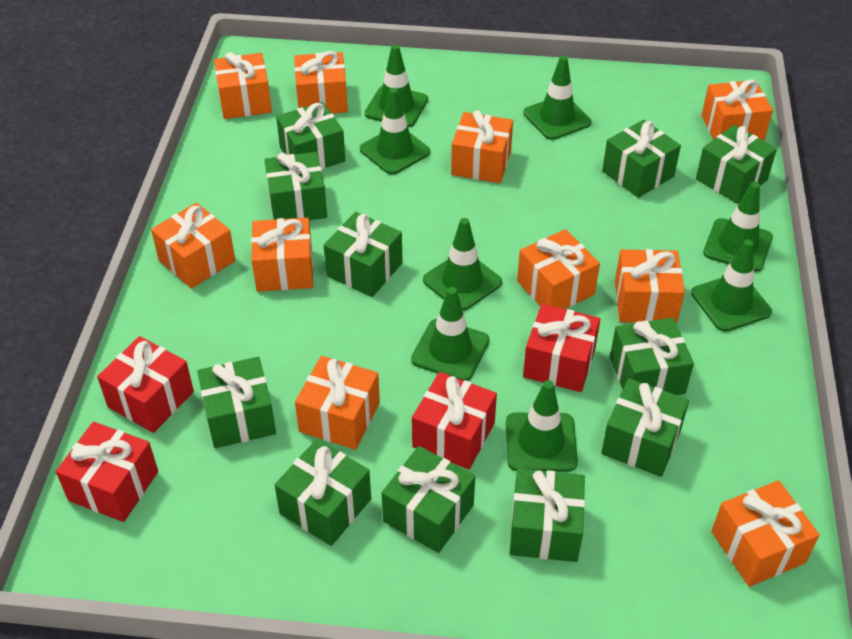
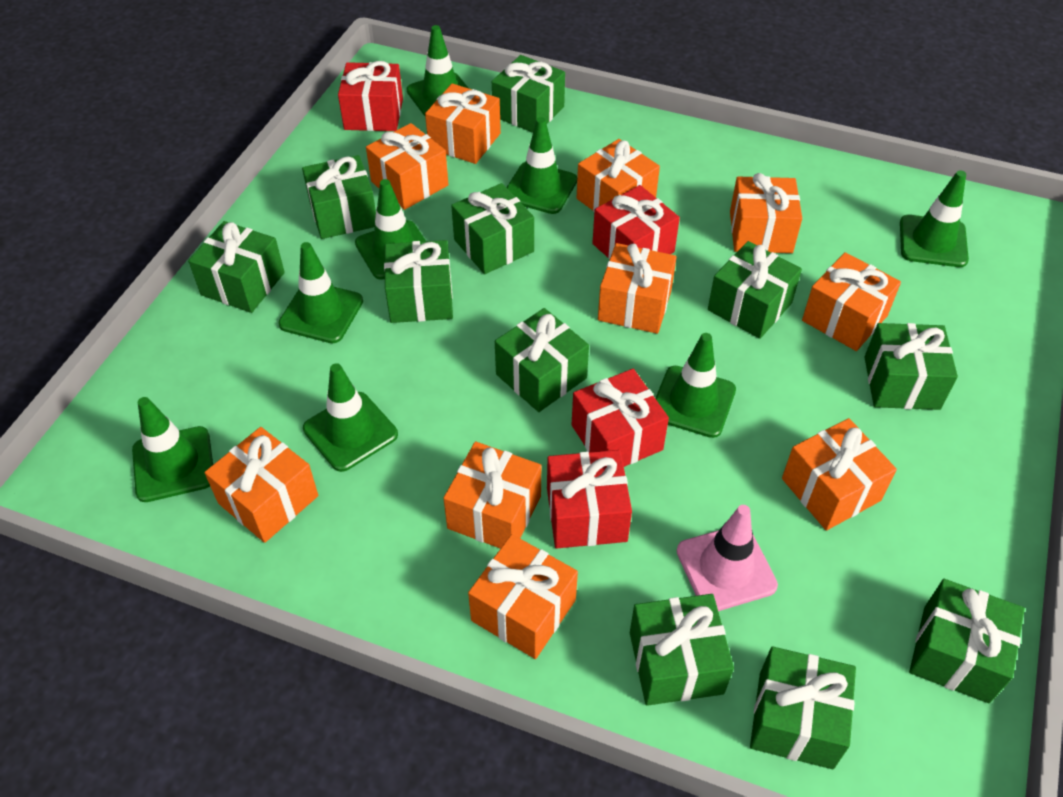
pink traffic cone: 0 -> 1

